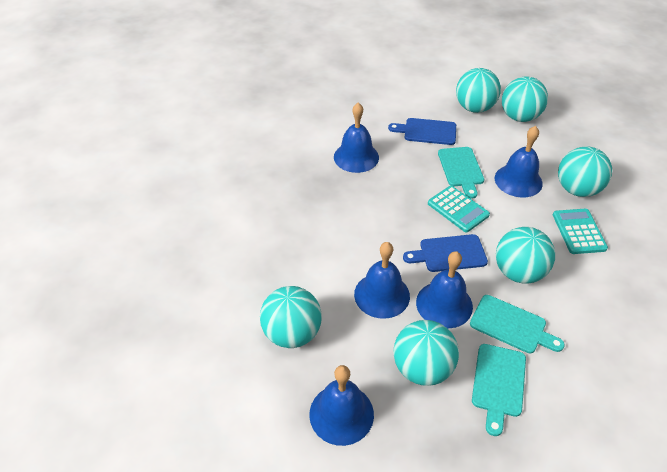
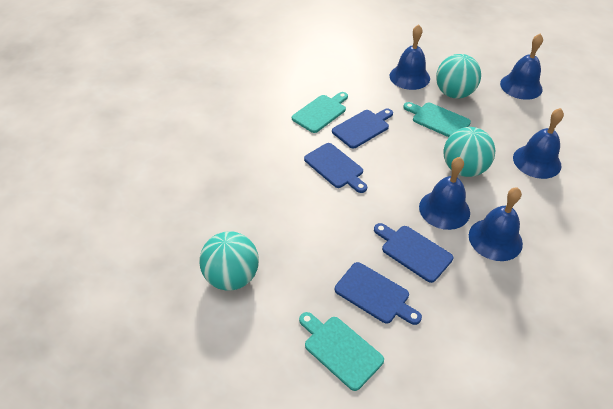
blue cutting board: 2 -> 4
turquoise ball: 6 -> 3
turquoise calculator: 2 -> 0

